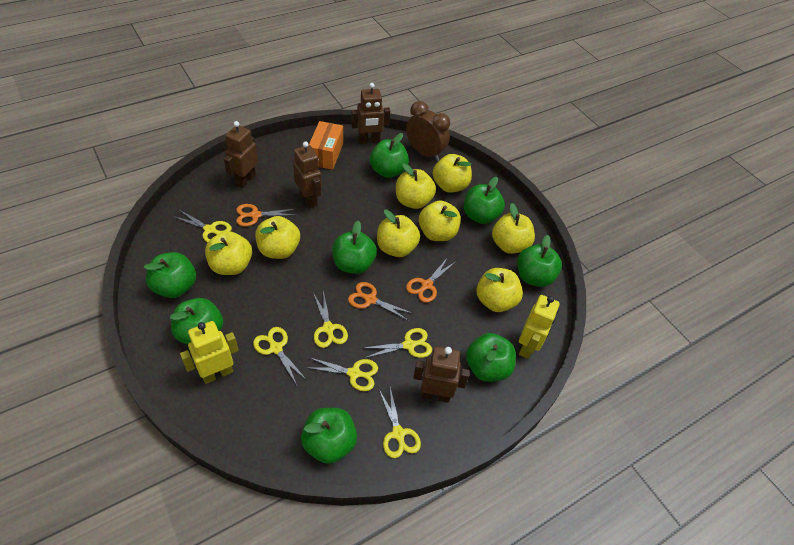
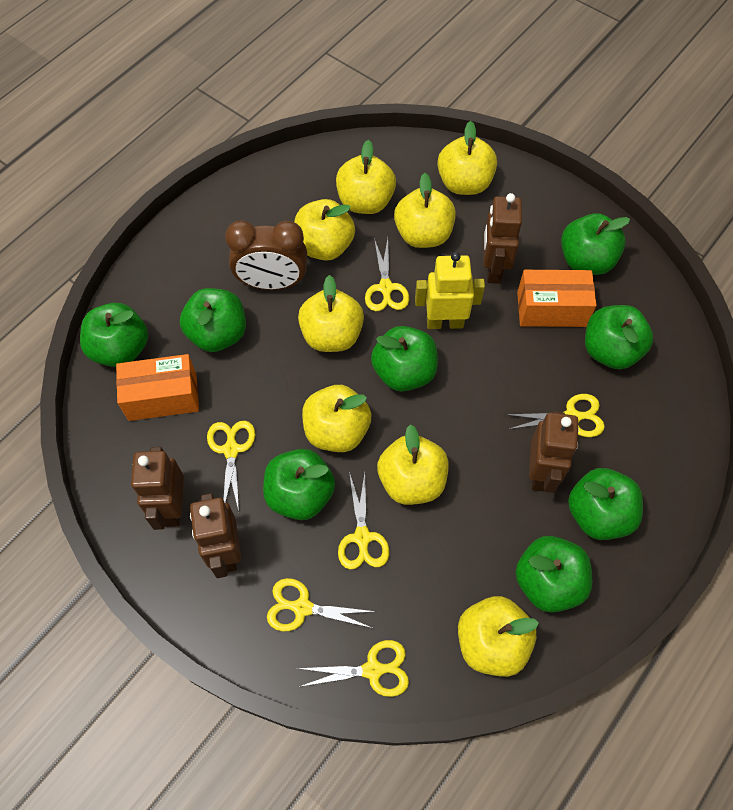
orange box: 1 -> 2
orange scissors: 3 -> 0
yellow robot: 2 -> 1

